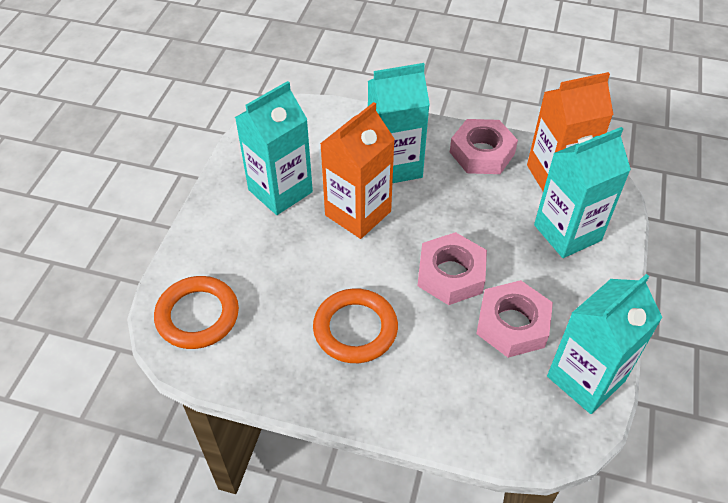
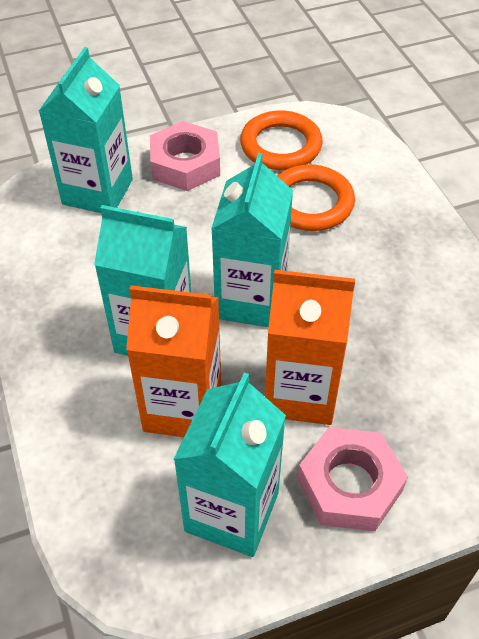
pink nut: 3 -> 2

